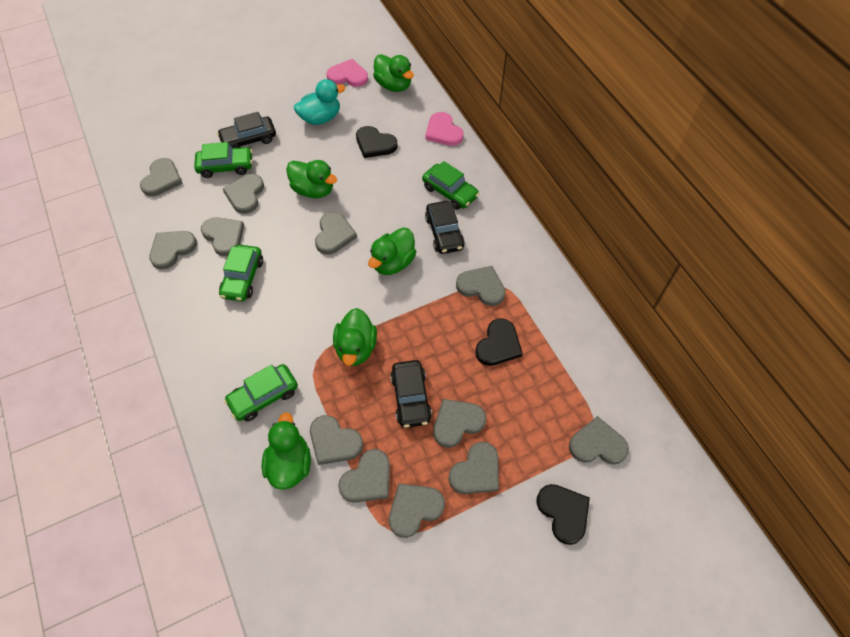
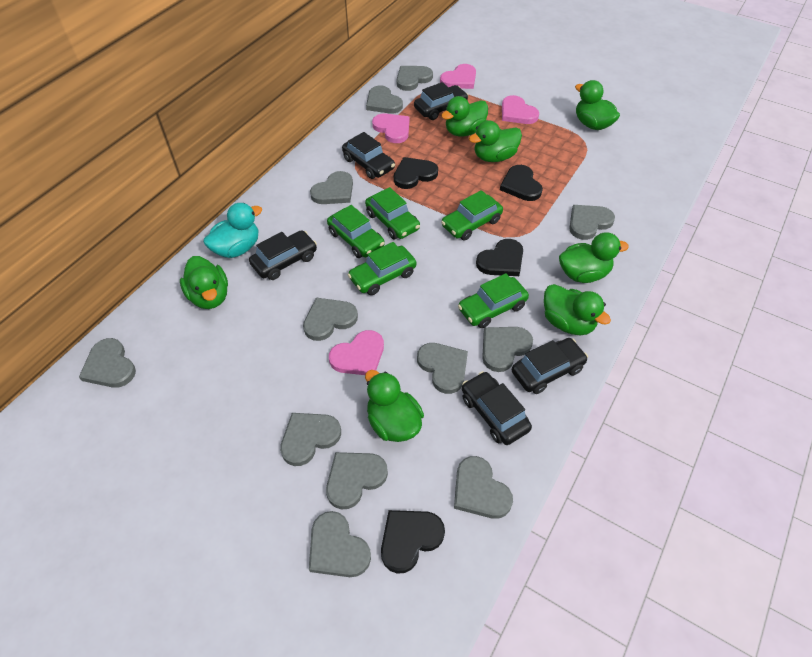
black car: 3 -> 5
black heart: 3 -> 4
green car: 4 -> 5
green duck: 5 -> 7
pink heart: 2 -> 4

